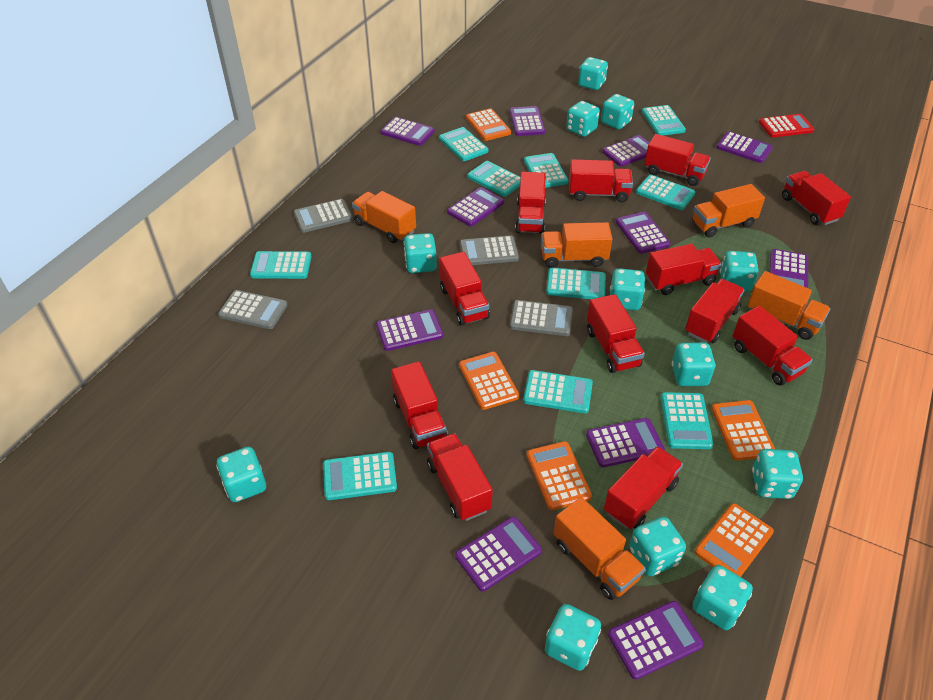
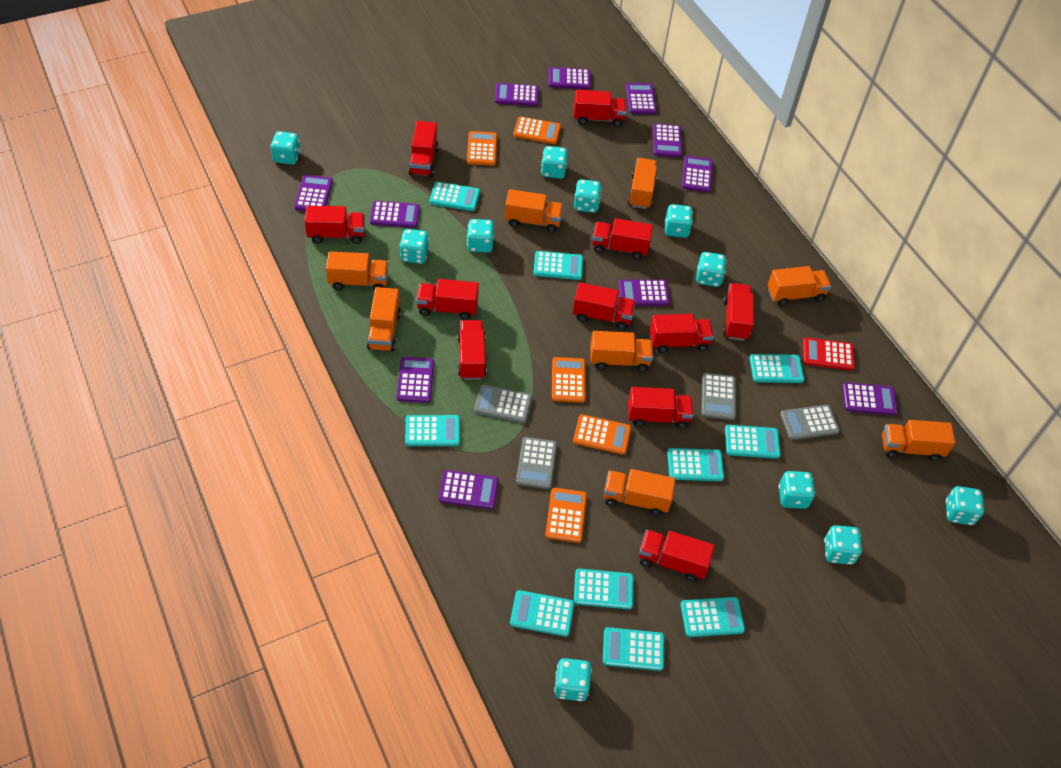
orange truck: 5 -> 8
red truck: 12 -> 11
turquoise dice: 12 -> 11

